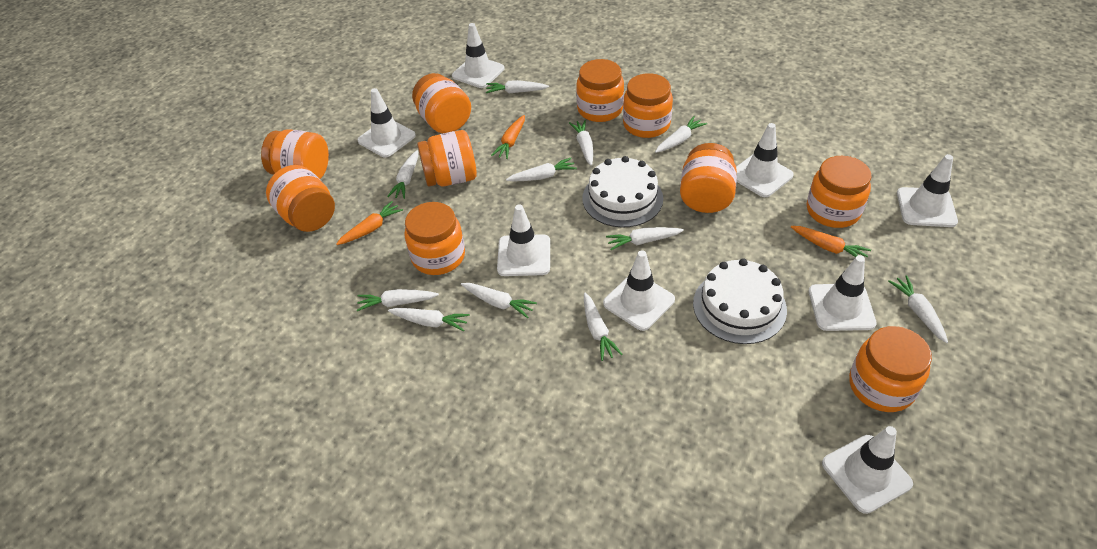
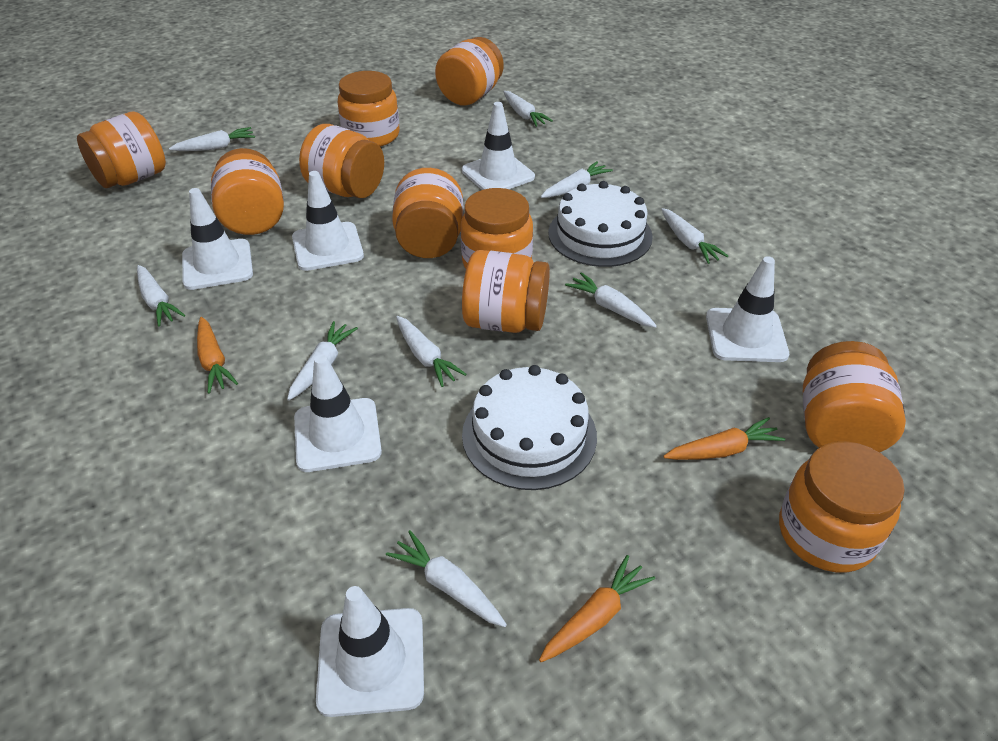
white carrot: 11 -> 9
white traffic cone: 8 -> 6

